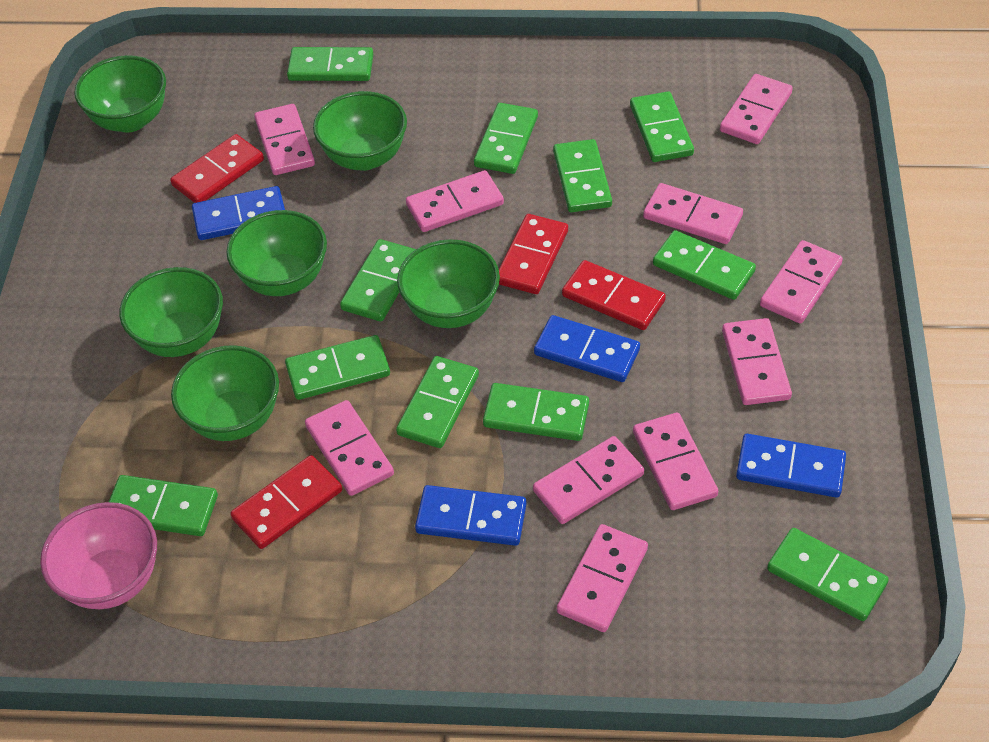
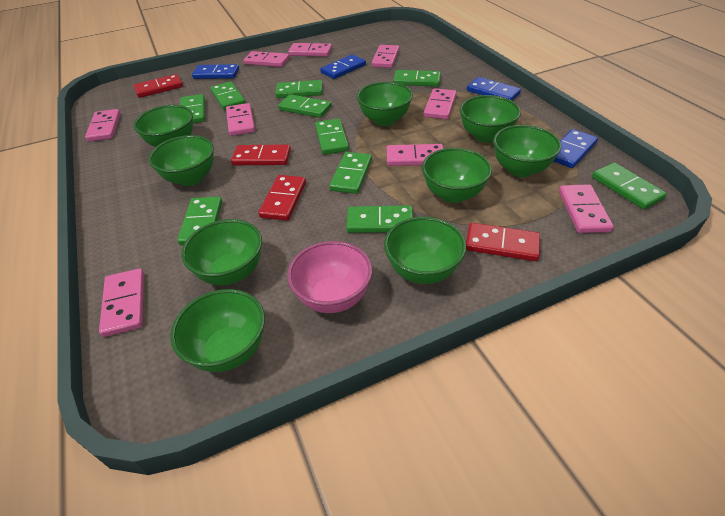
green bowl: 6 -> 9
green domino: 11 -> 10
pink domino: 10 -> 9

